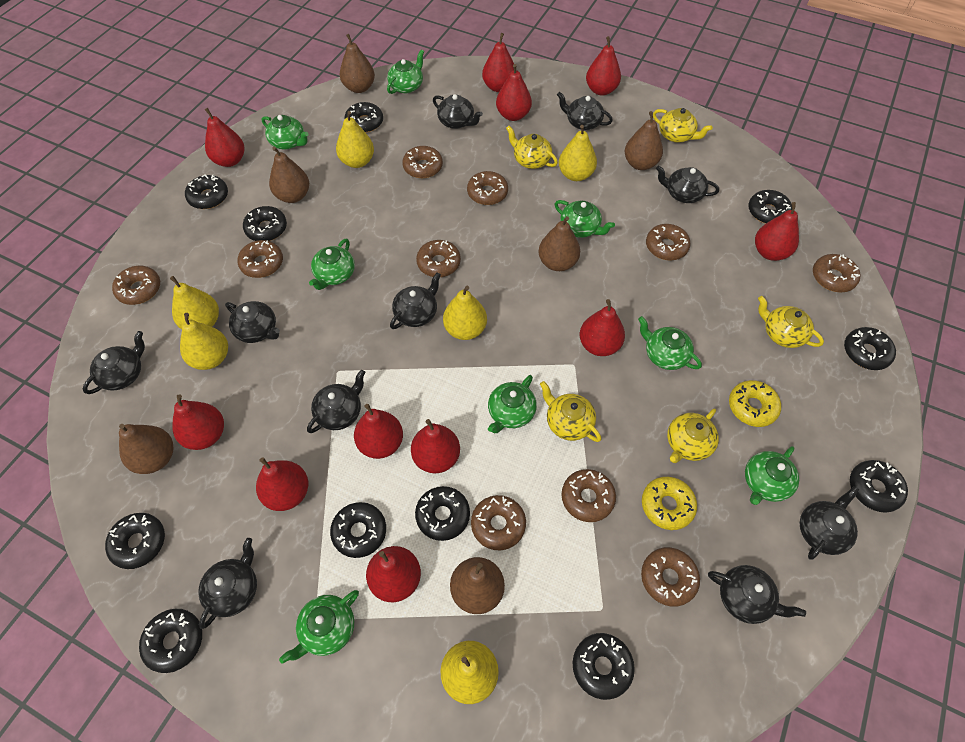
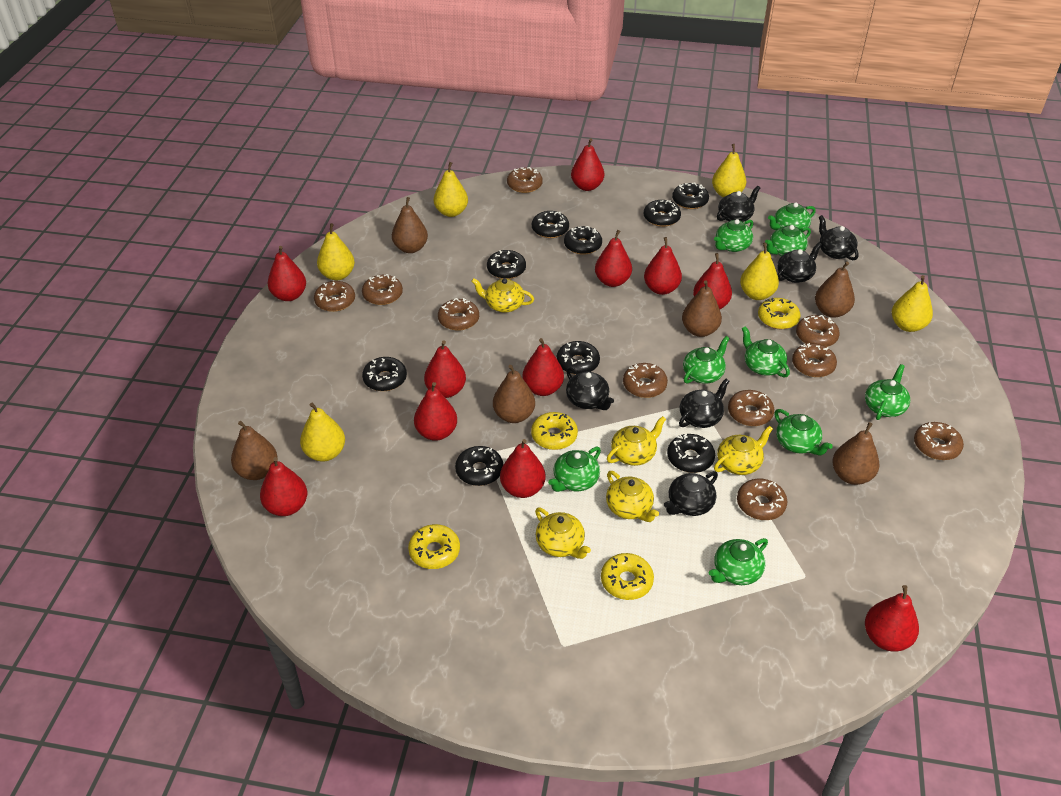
black donut: 11 -> 9
black teapot: 10 -> 6
green teapot: 8 -> 9
yellow donut: 2 -> 4

